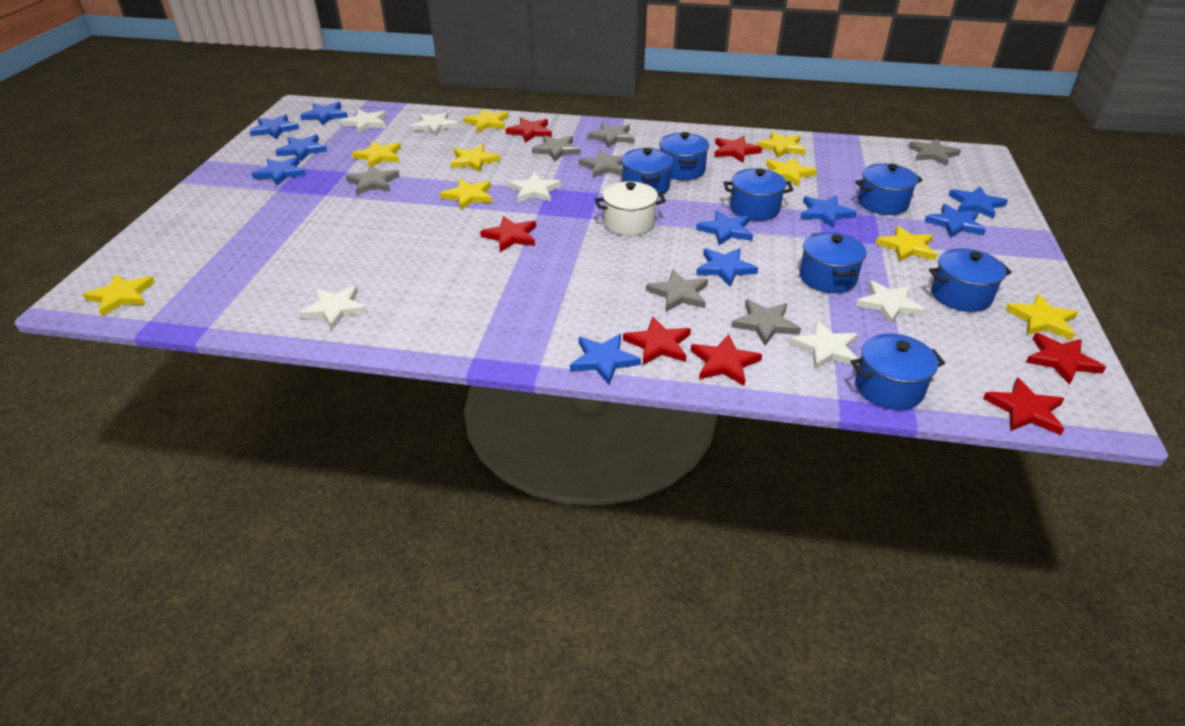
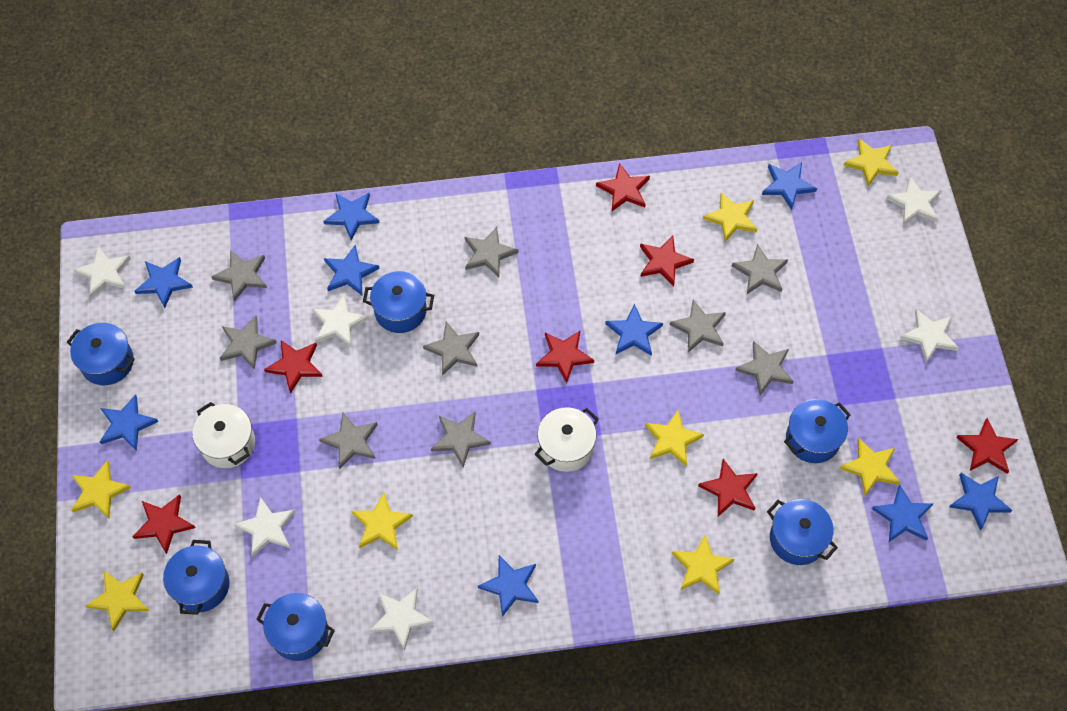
blue pot: 7 -> 6
blue star: 10 -> 9
grey star: 7 -> 9
white pot: 1 -> 2
yellow star: 9 -> 8

